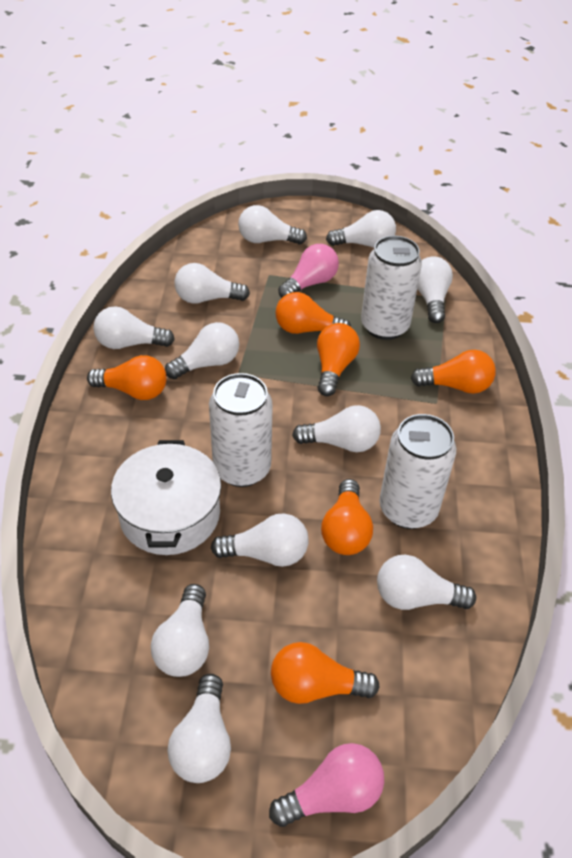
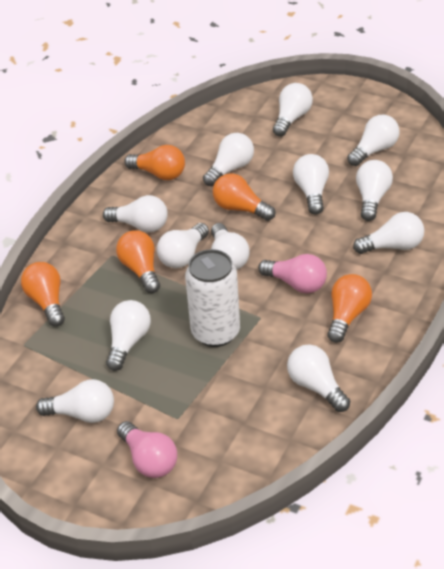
orange light bulb: 6 -> 5
white can: 3 -> 1
white light bulb: 11 -> 12
white pot: 1 -> 0

